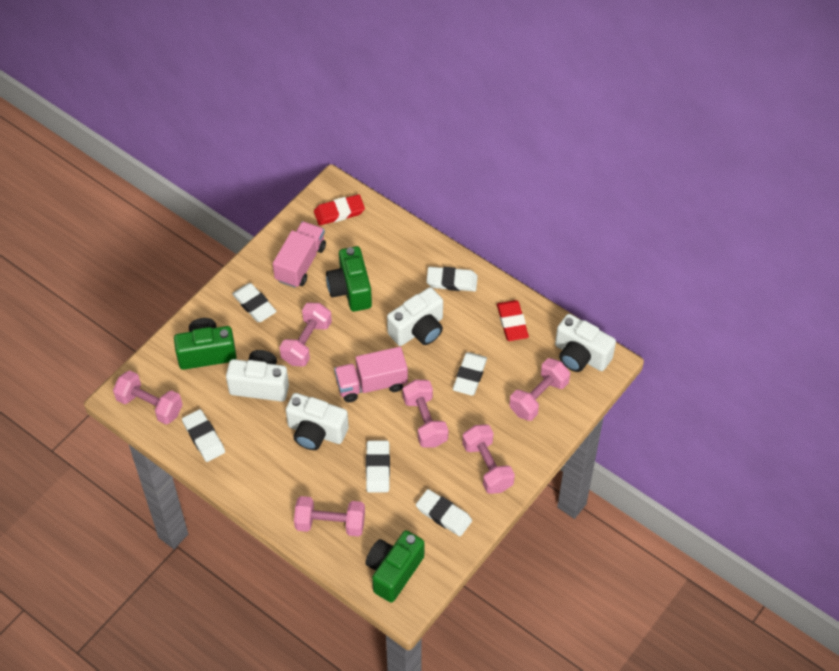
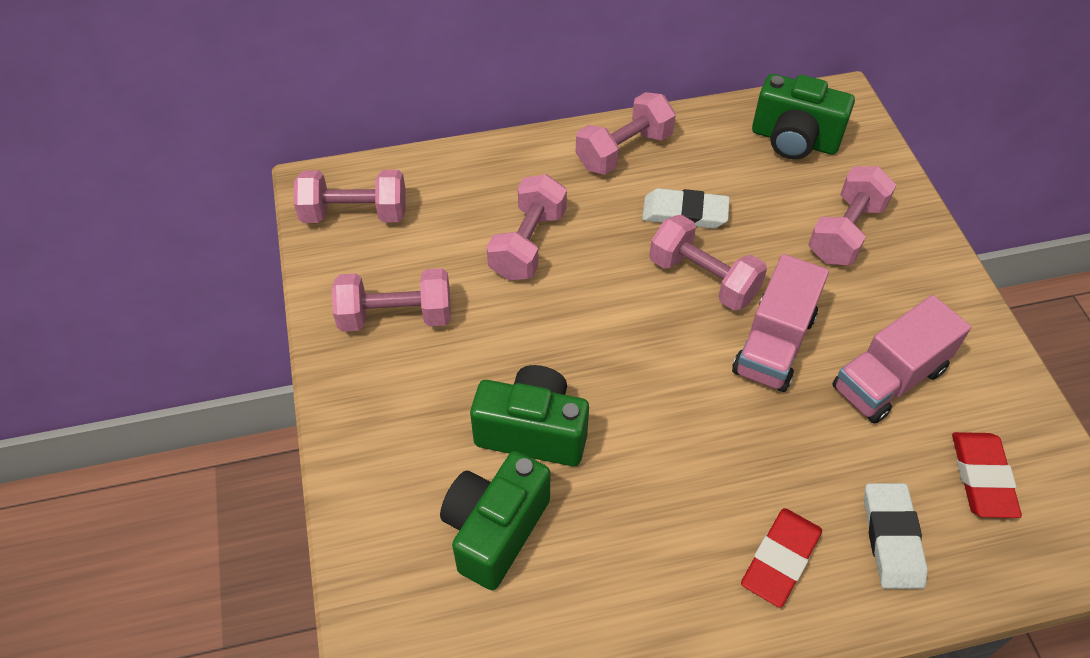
white camera: 4 -> 0
white eraser: 6 -> 2

